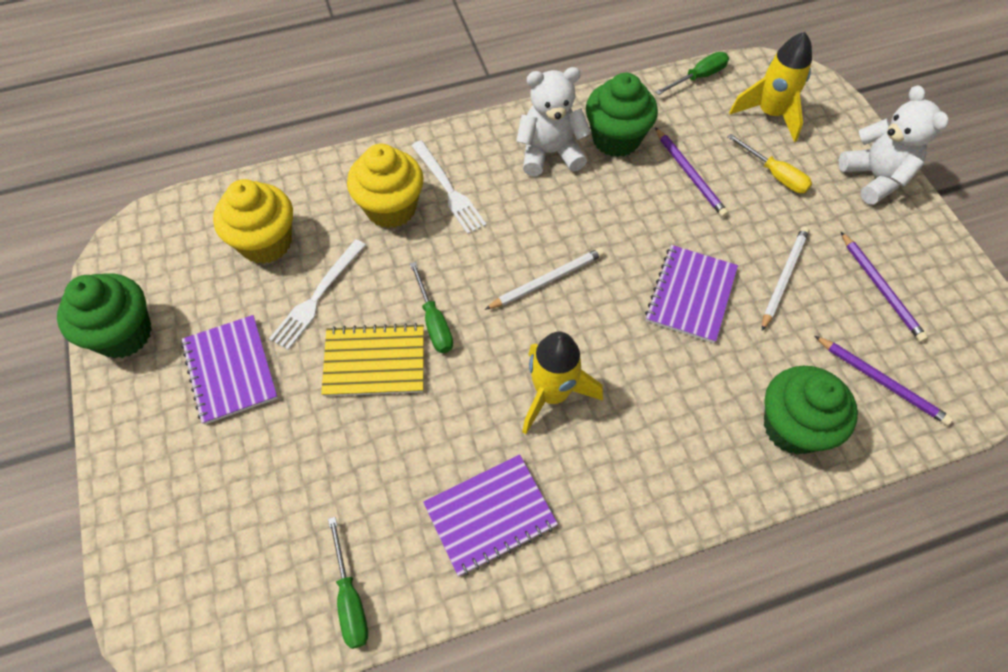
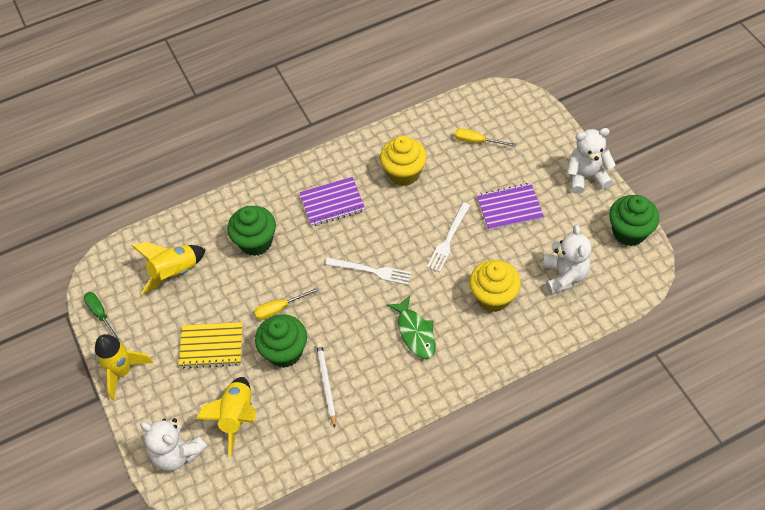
green fish: 0 -> 1
green screwdriver: 3 -> 1
purple notebook: 3 -> 2
purple pencil: 3 -> 0
white pencil: 2 -> 1
white teddy bear: 2 -> 3
yellow rocket: 2 -> 3
yellow screwdriver: 1 -> 2

